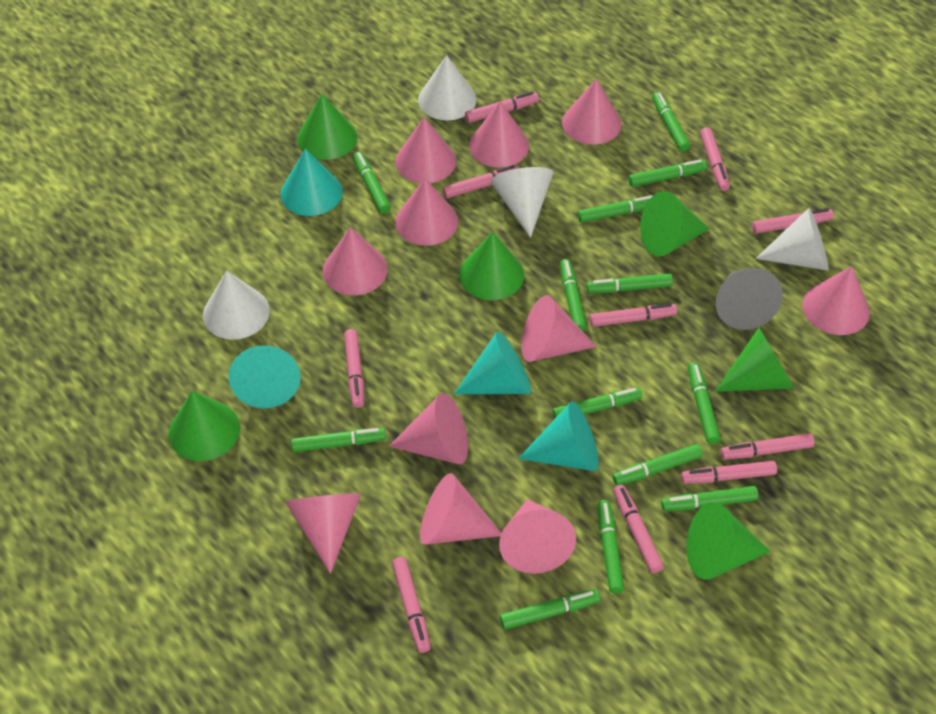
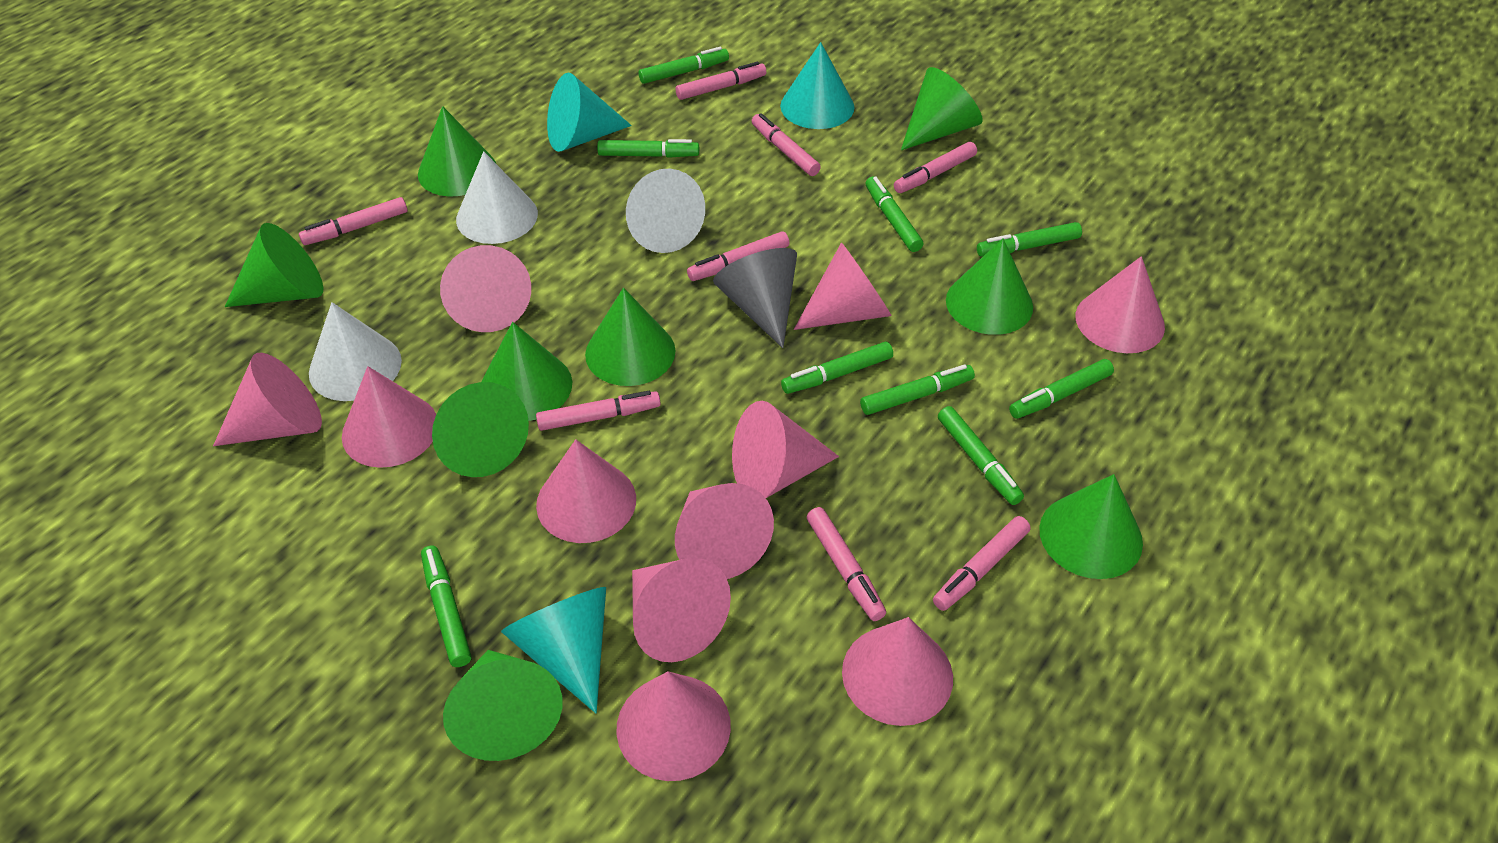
green cone: 6 -> 9
green marker: 13 -> 9
pink marker: 10 -> 8
turquoise cone: 4 -> 3
white cone: 4 -> 3

